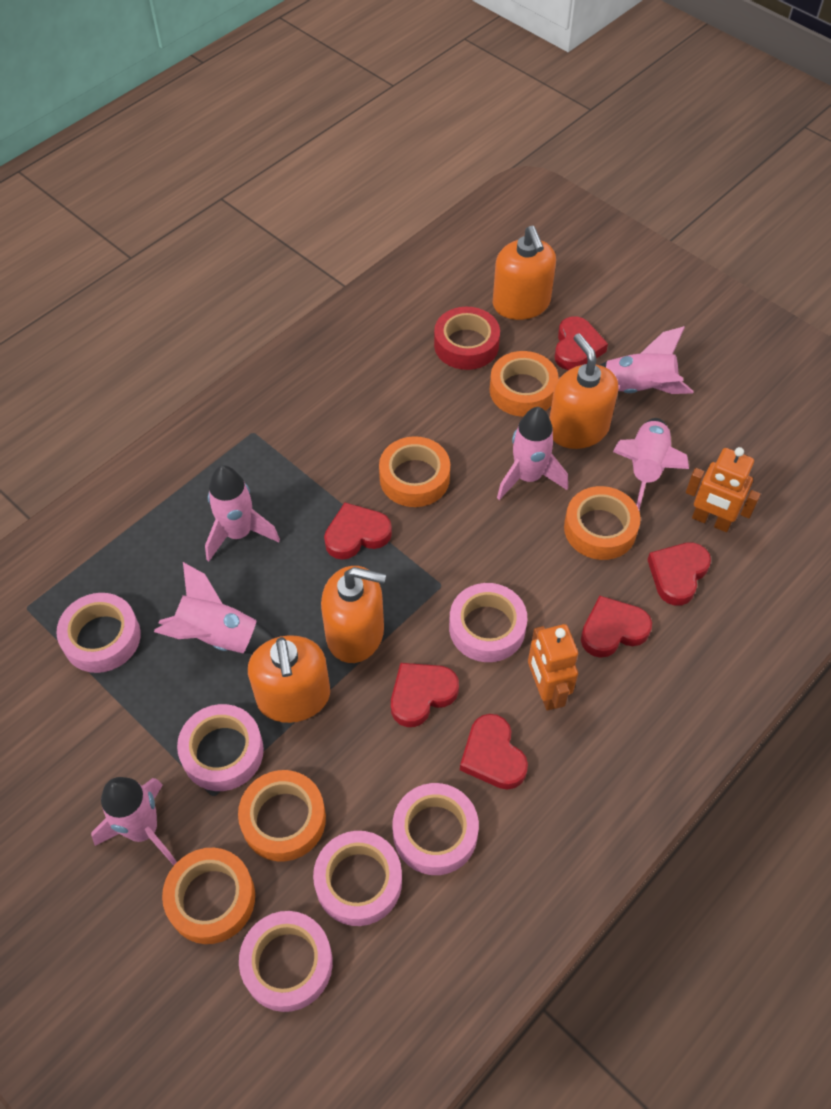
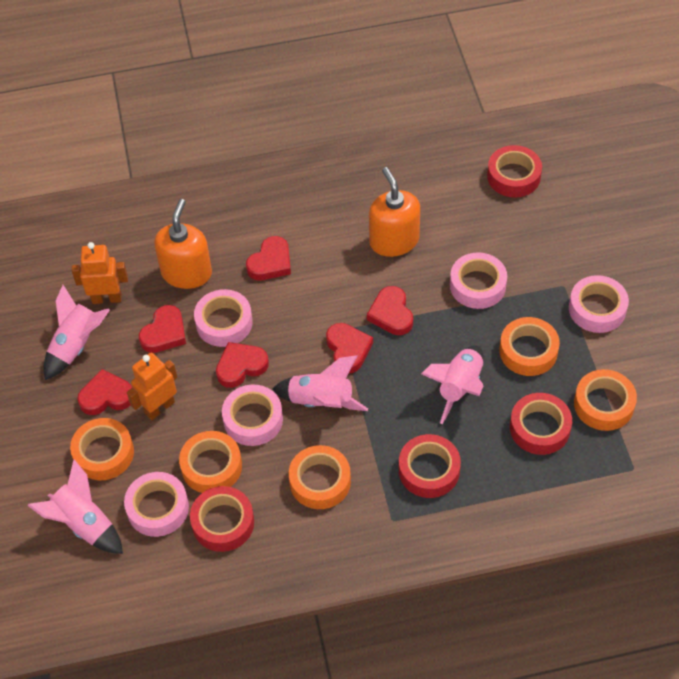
orange soap dispenser: 4 -> 2
pink rocket: 6 -> 4
pink tape: 6 -> 5
red tape: 1 -> 4

